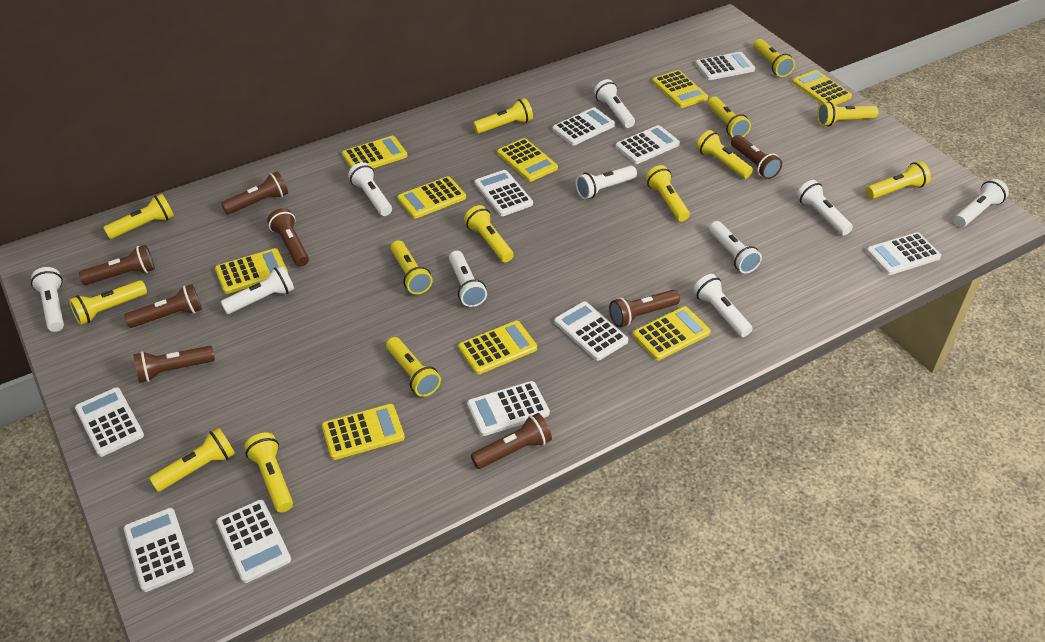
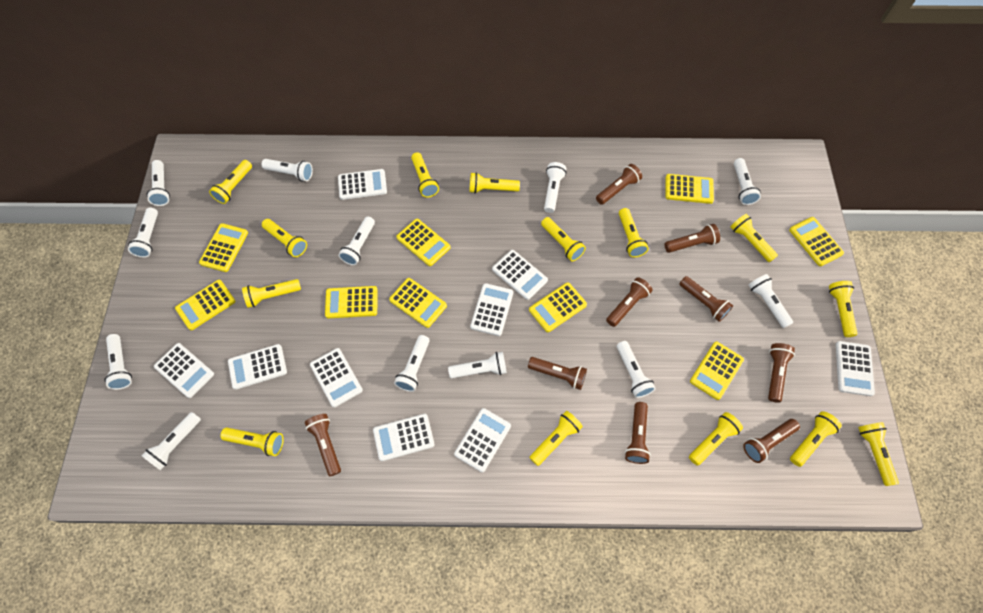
brown flashlight: 8 -> 9
white calculator: 10 -> 9
white flashlight: 10 -> 12

